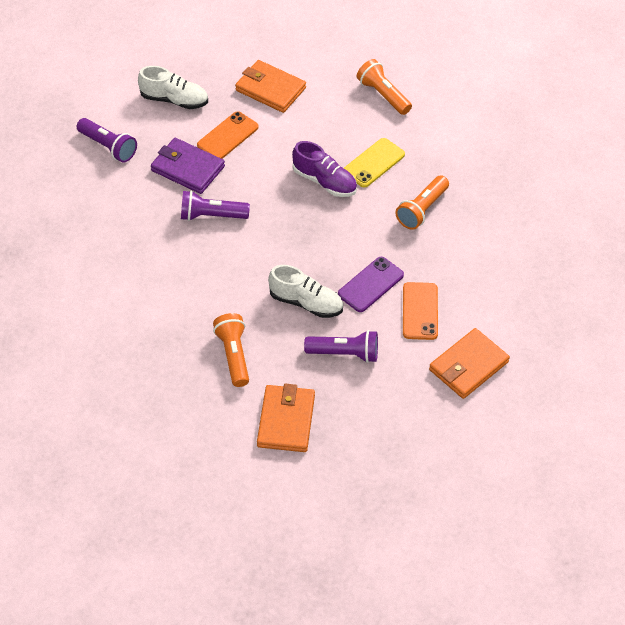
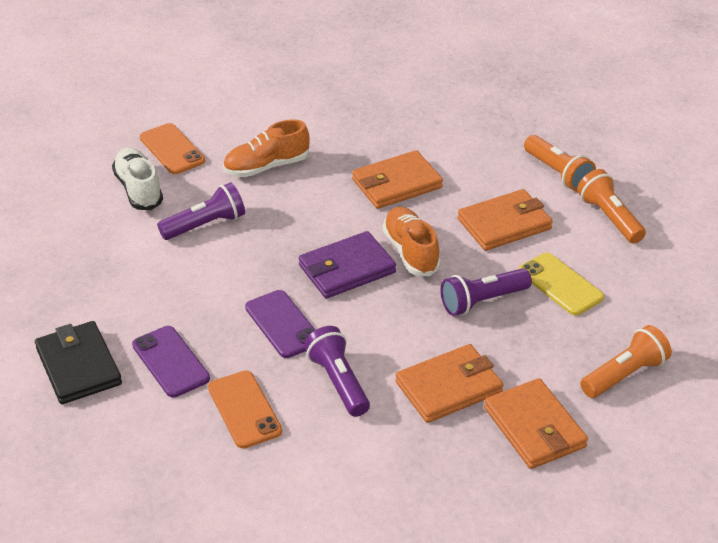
black wallet: 0 -> 1
orange shoe: 0 -> 2
orange wallet: 3 -> 4
purple phone: 1 -> 2
purple shoe: 1 -> 0
white shoe: 2 -> 1

